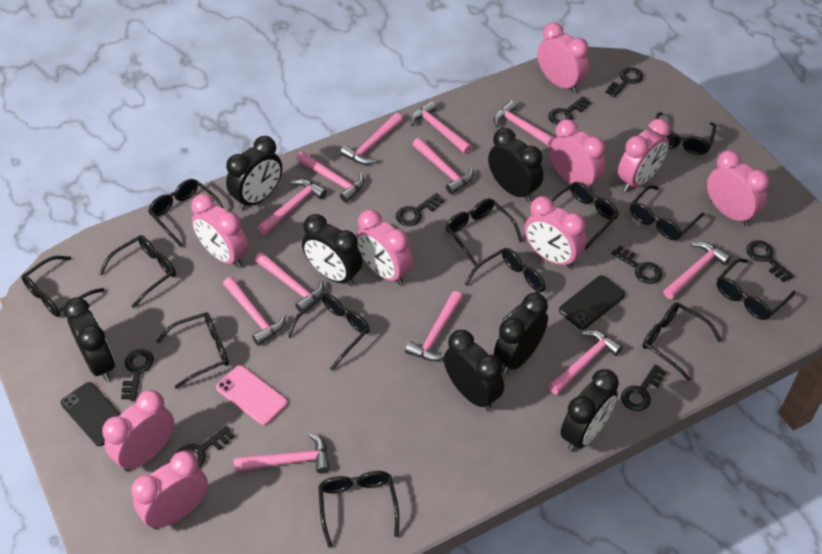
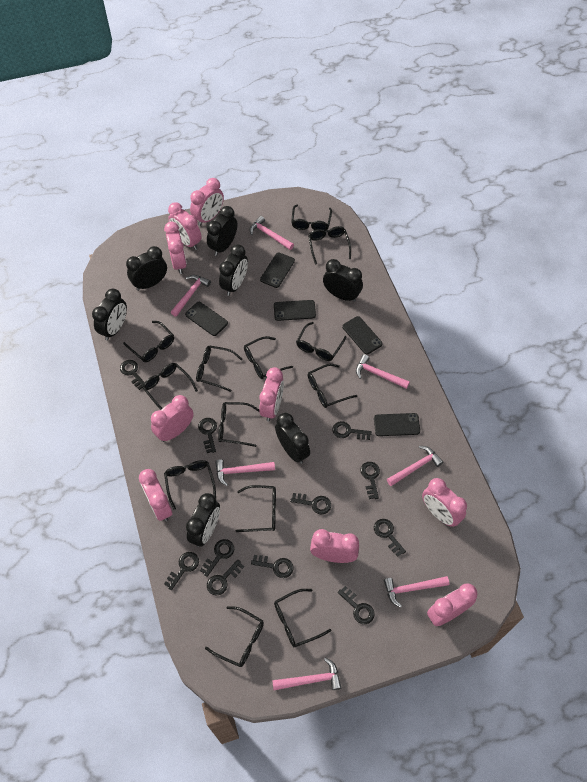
black key: 8 -> 11
black phone: 2 -> 5
pink hammer: 12 -> 7
pink phone: 1 -> 0

